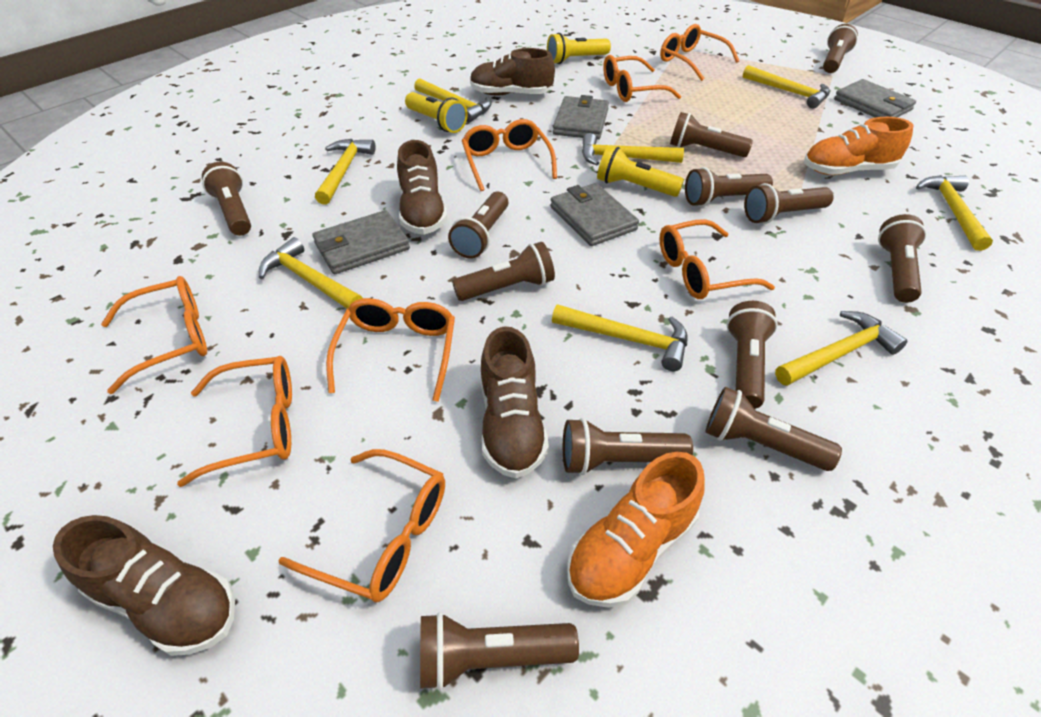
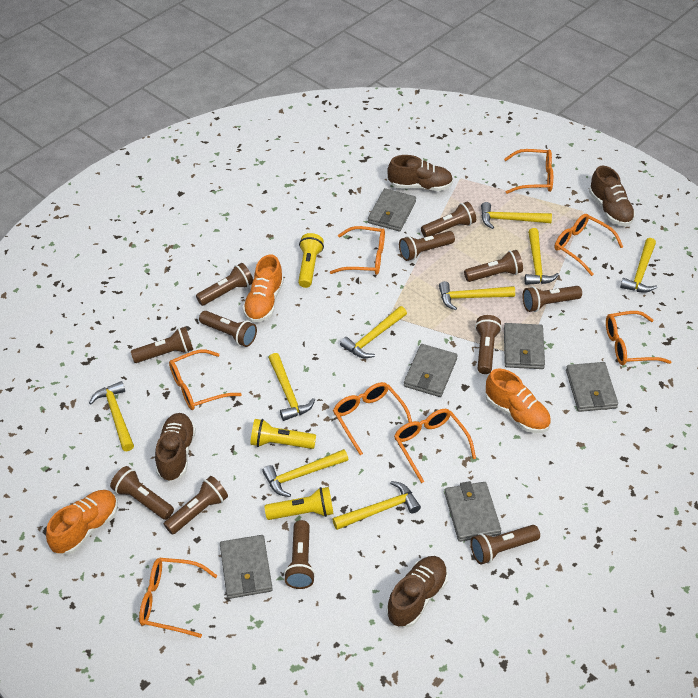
grey wallet: 4 -> 6
orange shoe: 2 -> 3
yellow hammer: 8 -> 9

